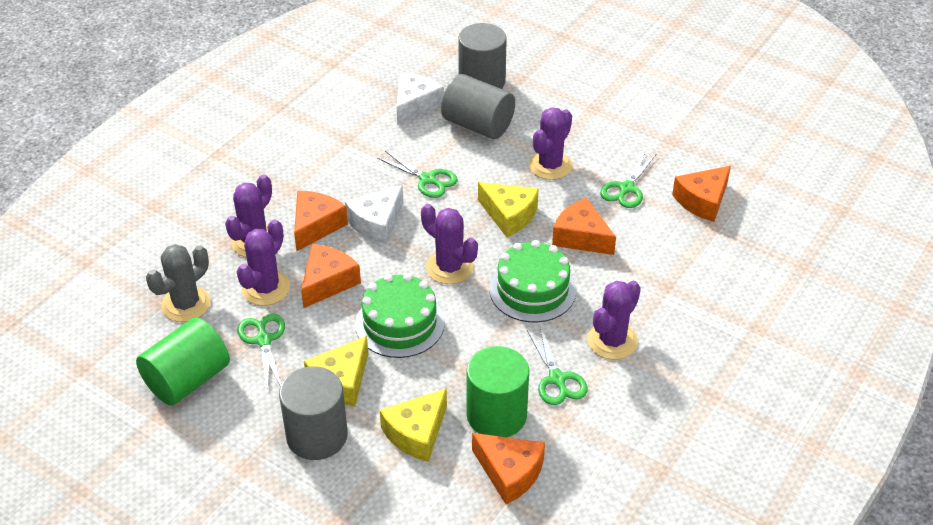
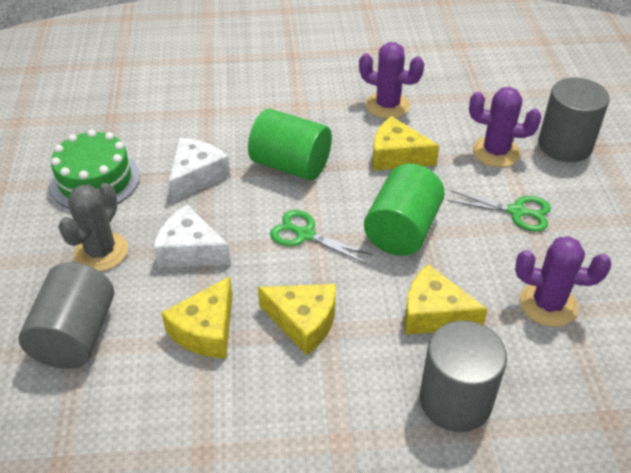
green cake: 2 -> 1
green scissors: 4 -> 2
orange cheese: 5 -> 0
purple cactus: 5 -> 3
yellow cheese: 3 -> 4

